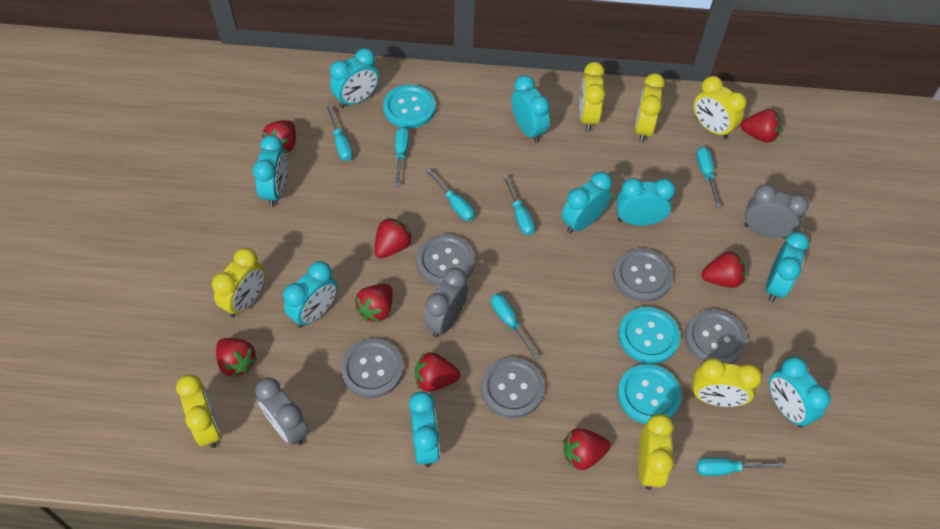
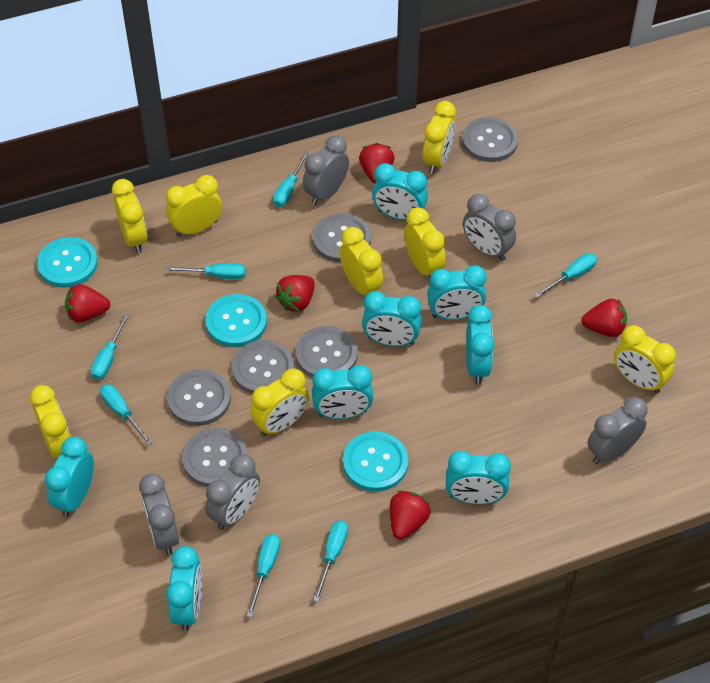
grey button: 5 -> 6
grey clock: 3 -> 5
red strawberry: 8 -> 5
turquoise clock: 9 -> 8
yellow clock: 7 -> 8

